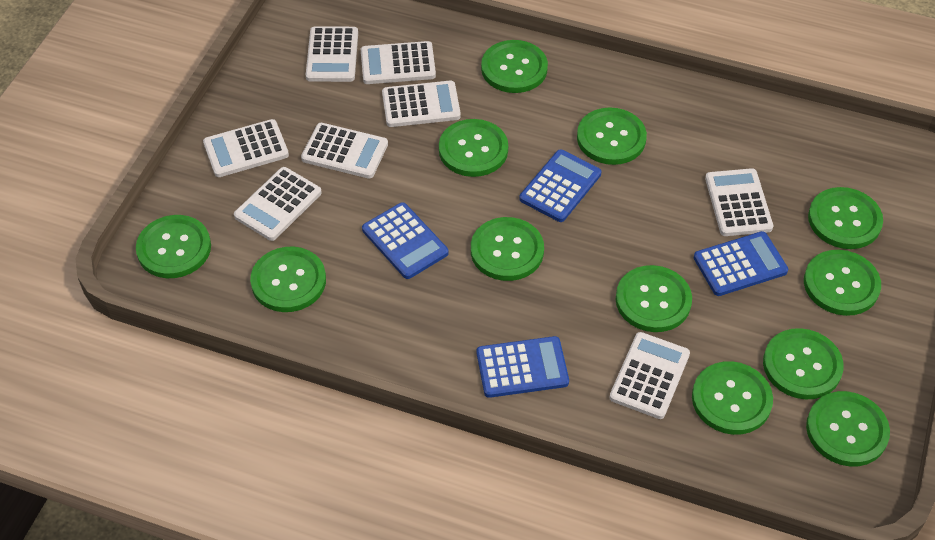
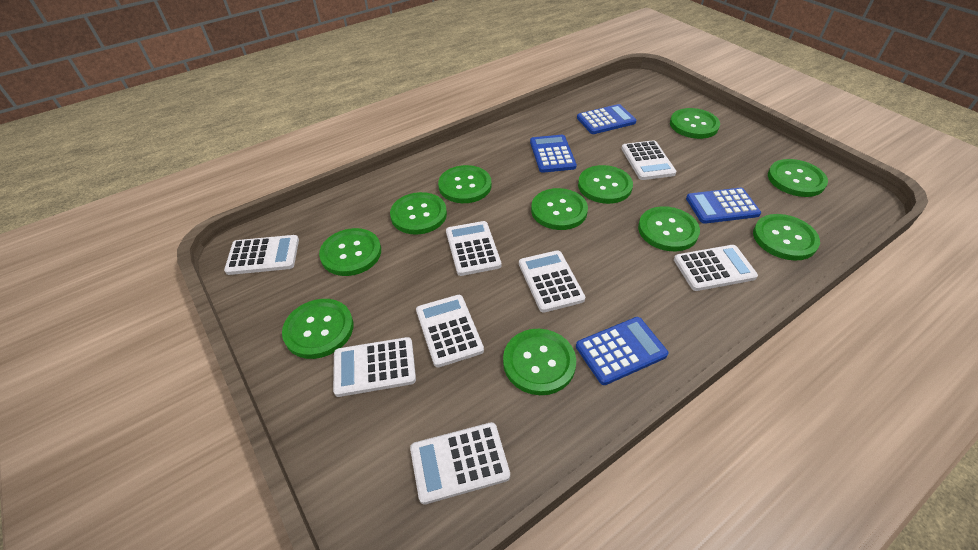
green button: 12 -> 11

